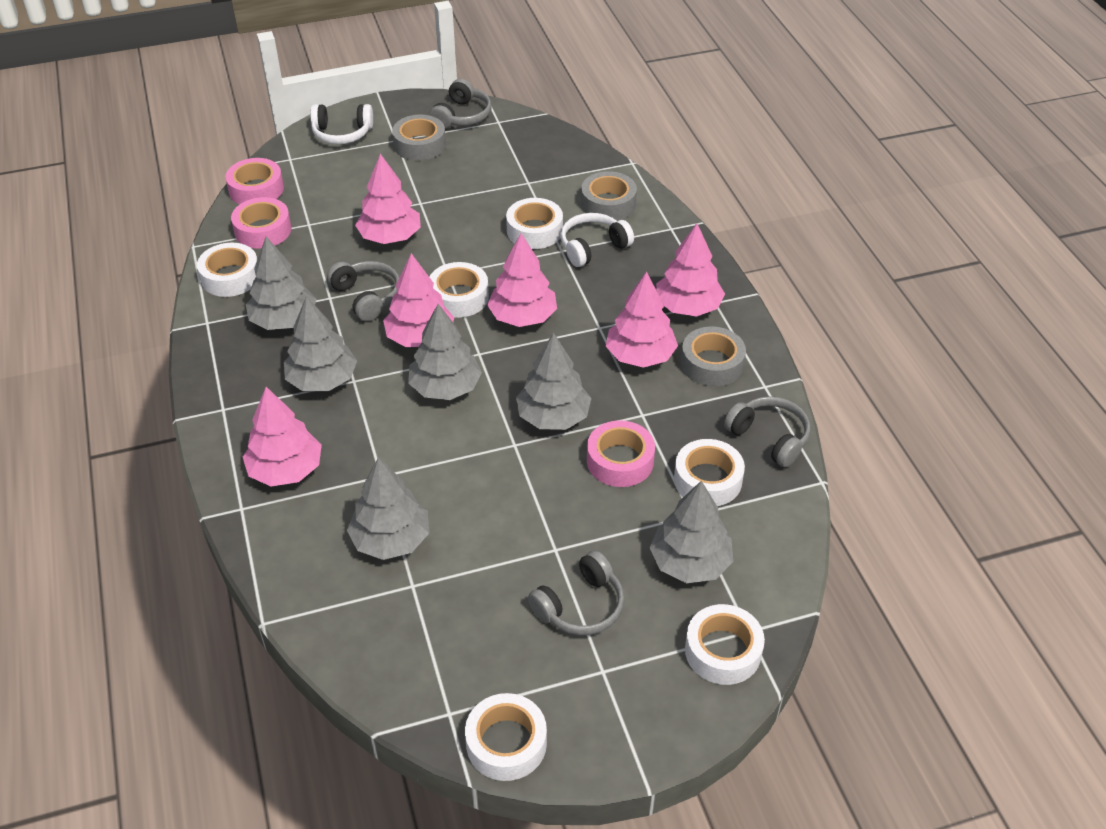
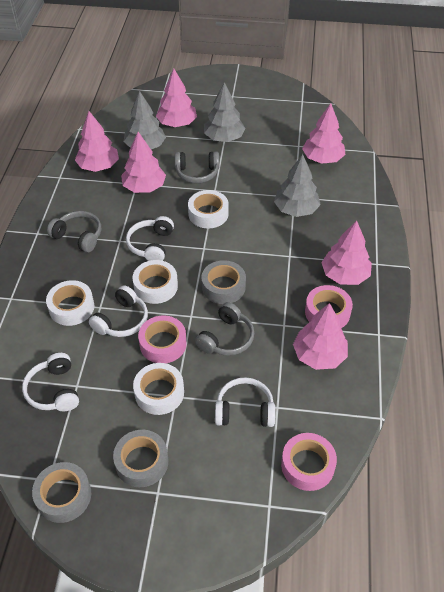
grey headphones: 4 -> 3
grey tree: 6 -> 3
white headphones: 2 -> 4
white tape: 6 -> 4

